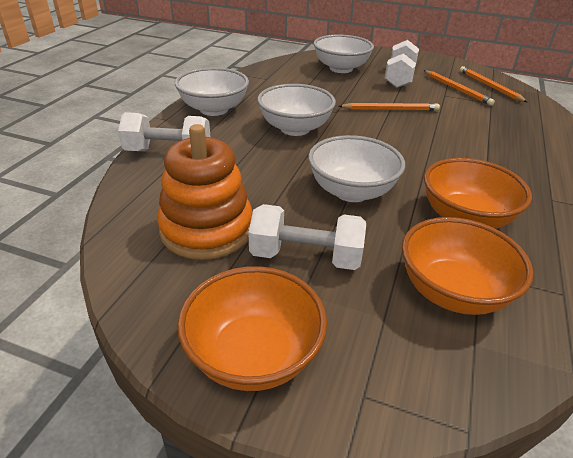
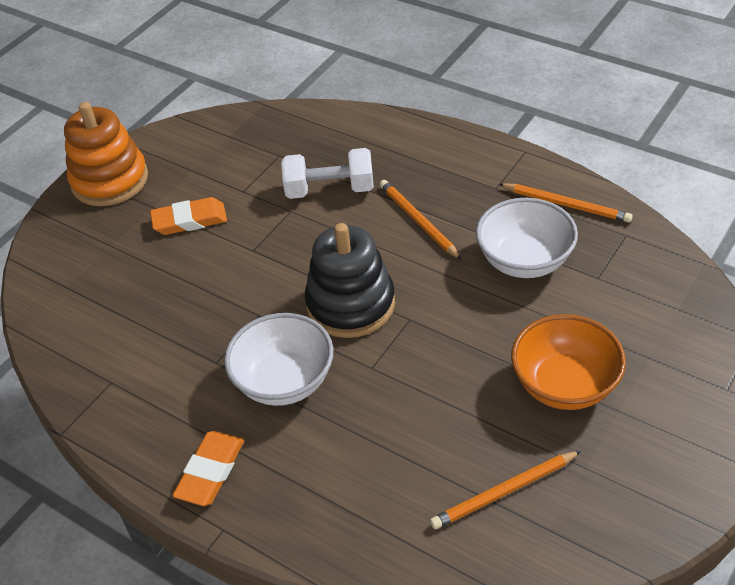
black stacking toy: 0 -> 1
orange bowl: 3 -> 1
orange eraser: 0 -> 2
white bowl: 4 -> 2
white dumbbell: 3 -> 1

